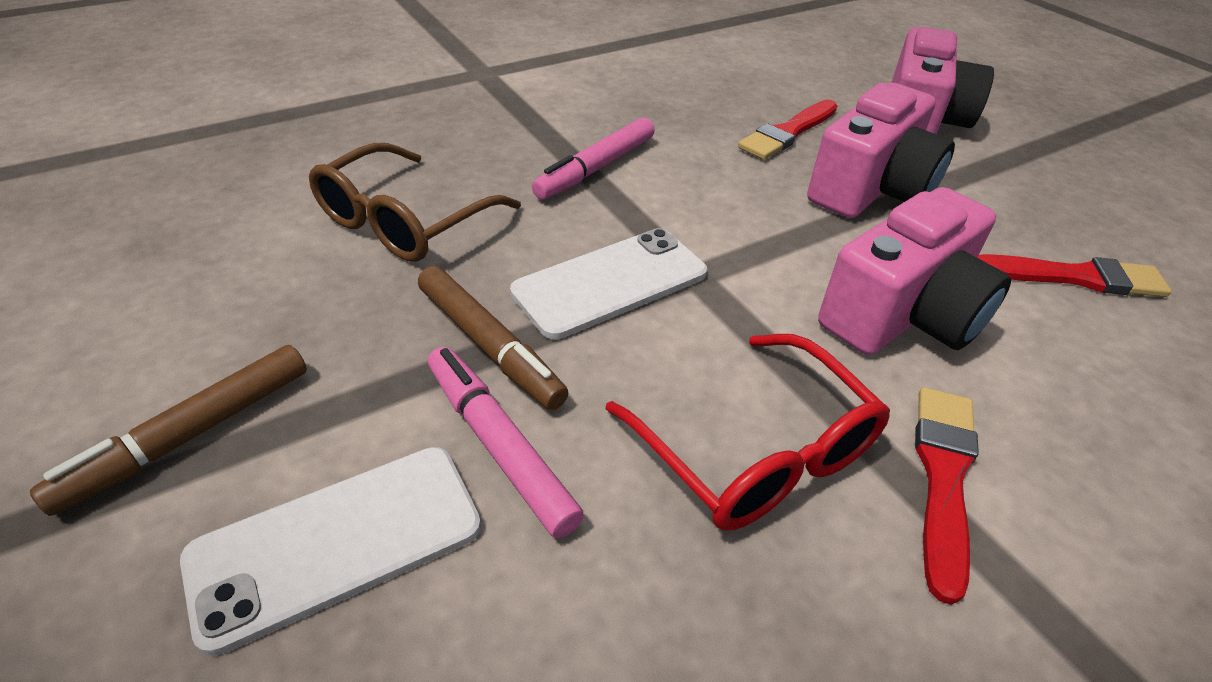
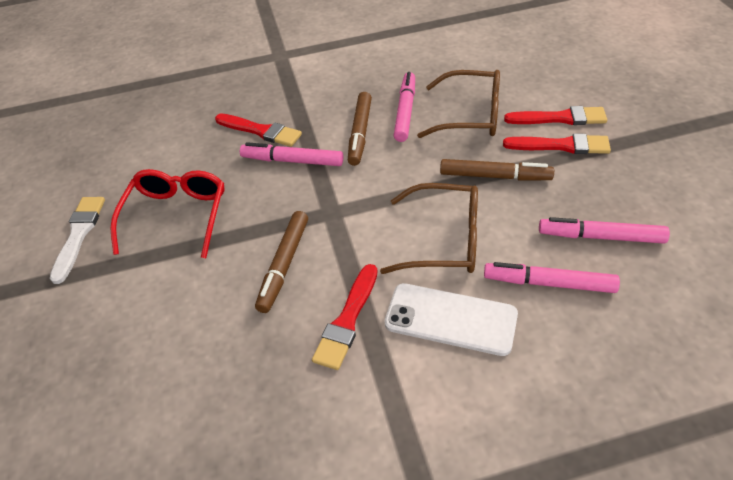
brown glasses: 1 -> 2
brown marker: 2 -> 3
pink camera: 3 -> 0
pink marker: 2 -> 4
red brush: 3 -> 4
white brush: 0 -> 1
white phone: 2 -> 1

